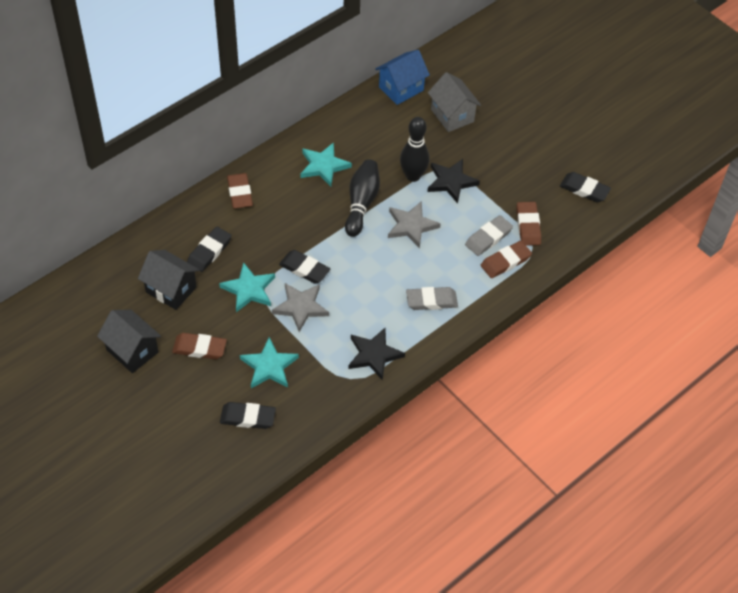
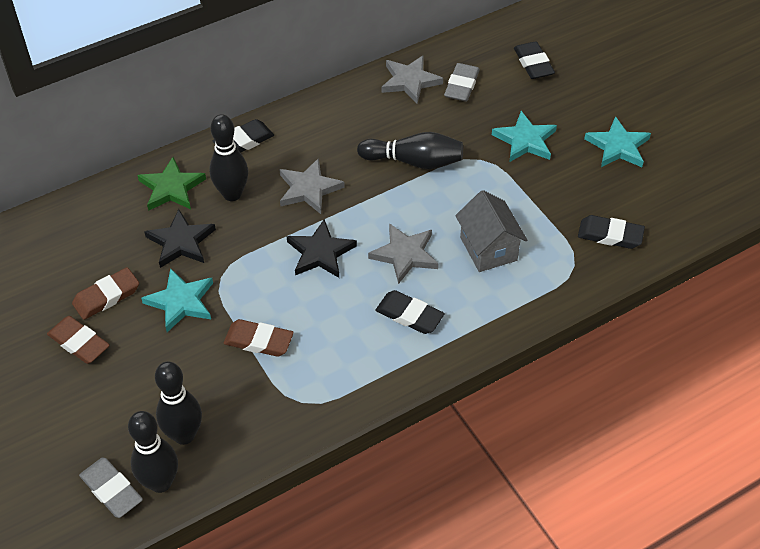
black bowling pin: 2 -> 4
black house: 2 -> 0
blue house: 1 -> 0
brown eraser: 4 -> 3
green star: 0 -> 1
grey star: 2 -> 3

